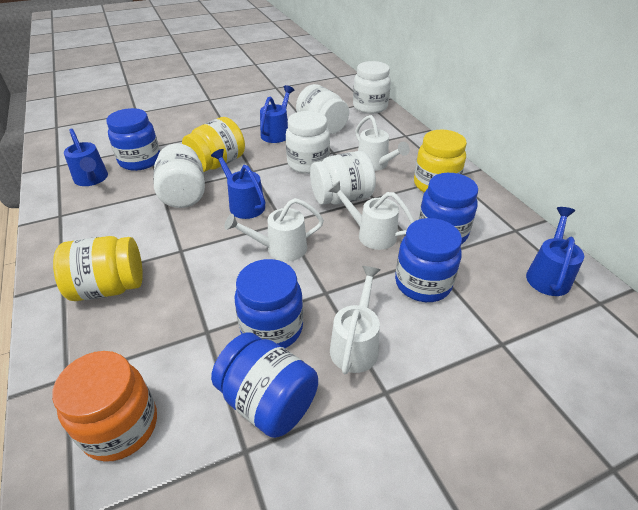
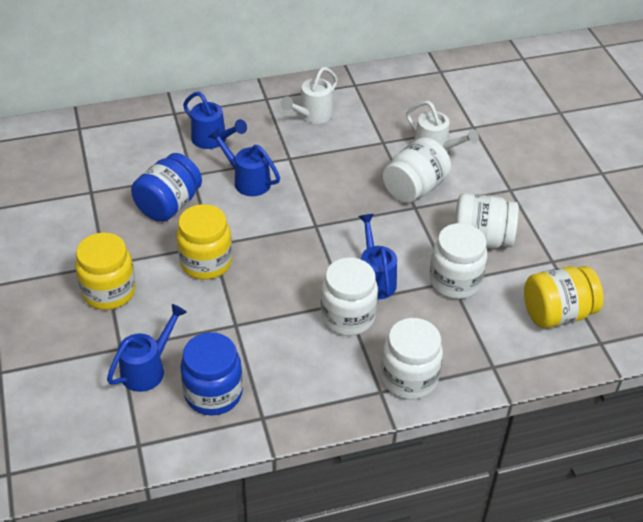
blue jar: 5 -> 2
orange jar: 1 -> 0
white watering can: 4 -> 2

